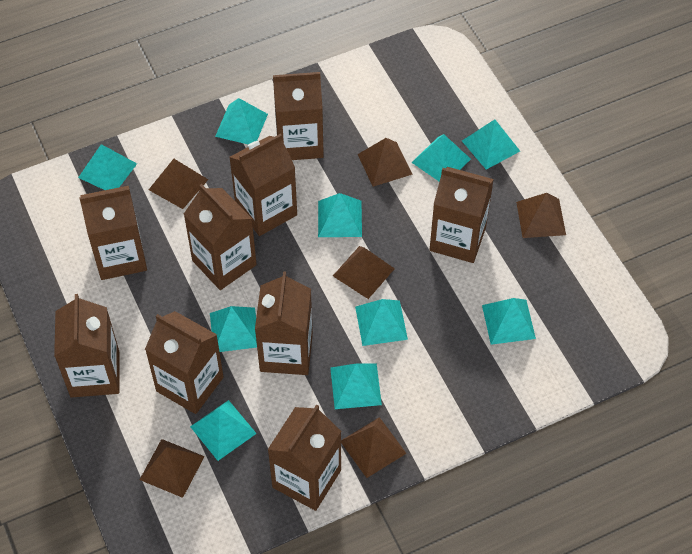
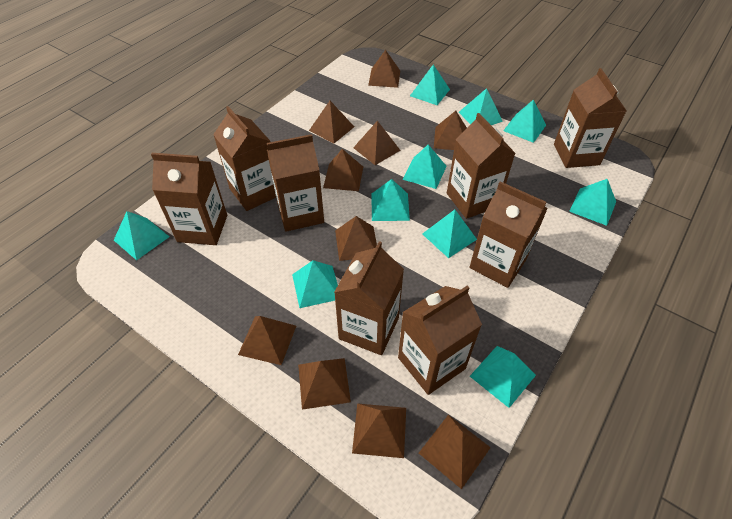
brown carton: 9 -> 8
brown pyramid: 6 -> 10

